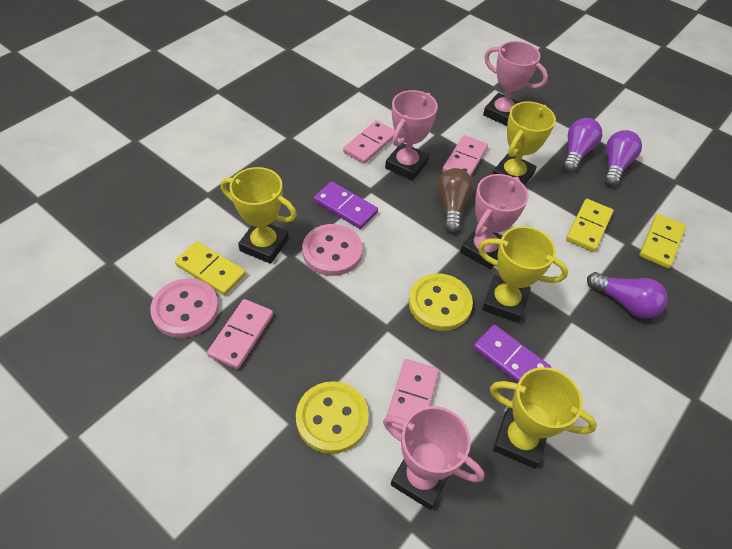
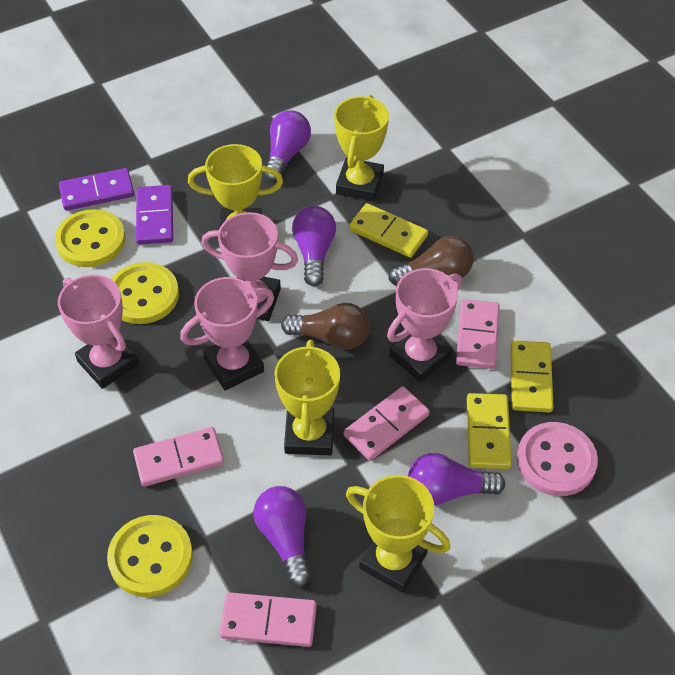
brown light bulb: 1 -> 2
pink button: 2 -> 1
purple light bulb: 3 -> 4
yellow button: 2 -> 3

